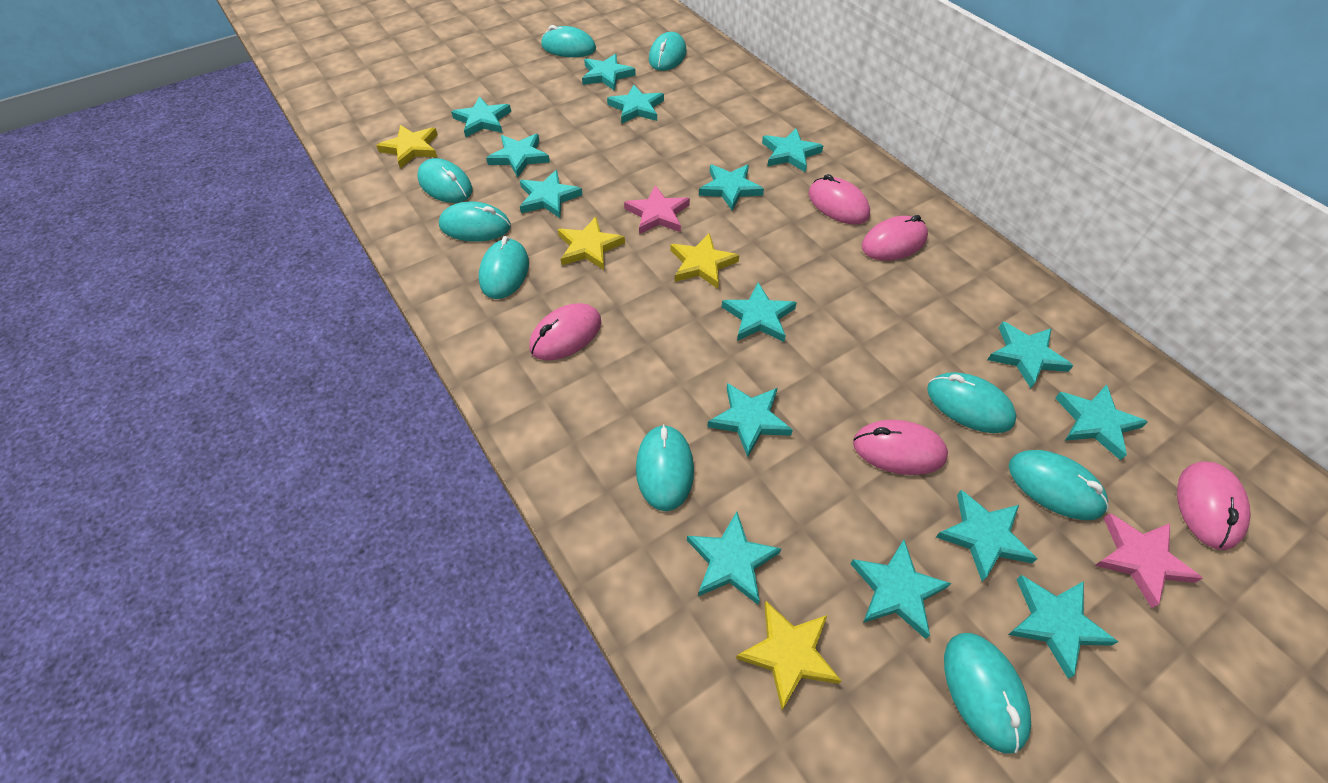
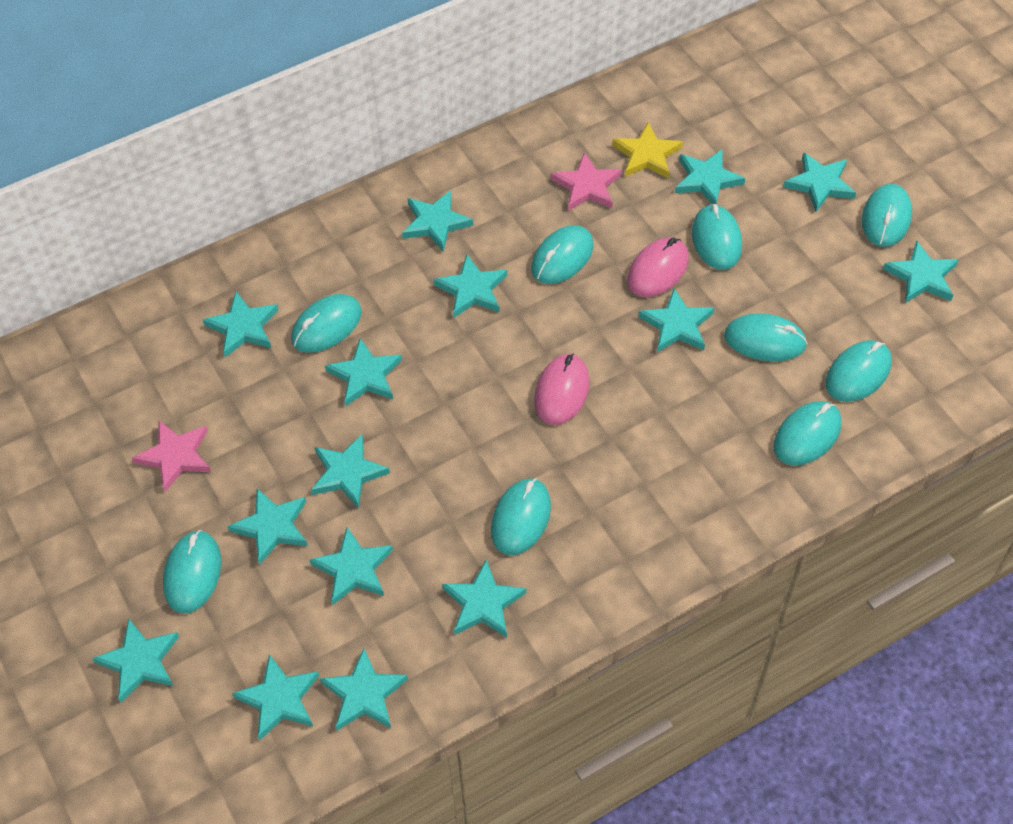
pink mouse: 5 -> 2
yellow star: 4 -> 1

